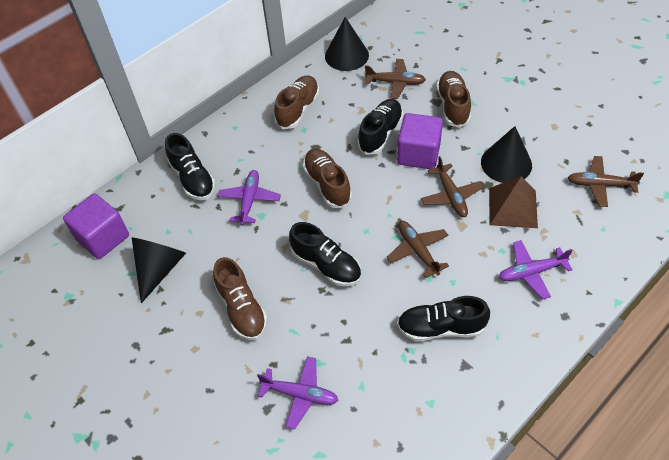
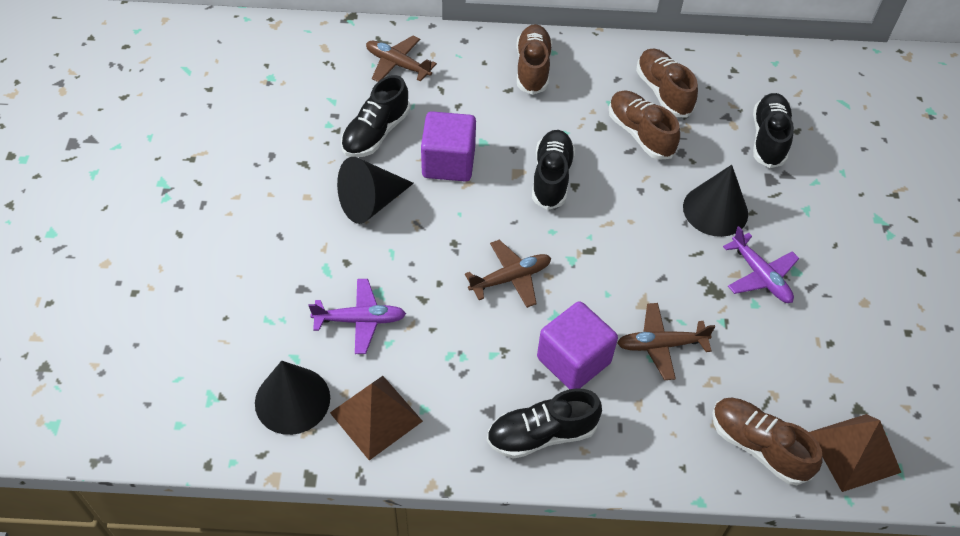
brown plane: 4 -> 3
brown pyramid: 1 -> 2
purple plane: 3 -> 2

